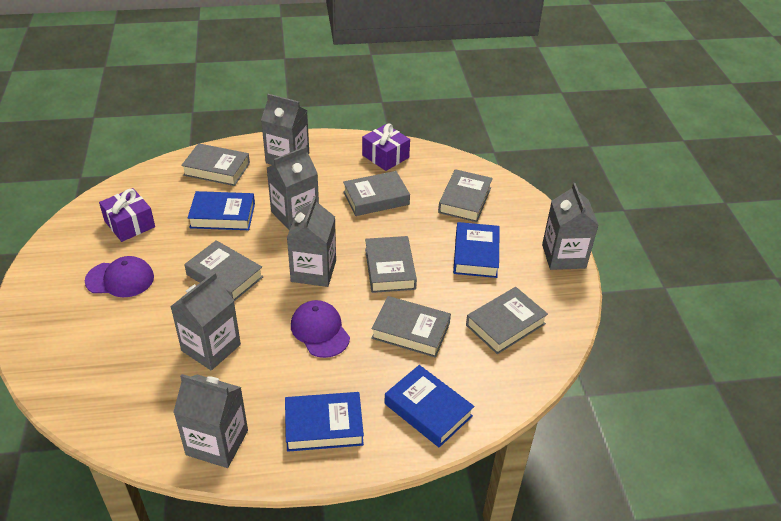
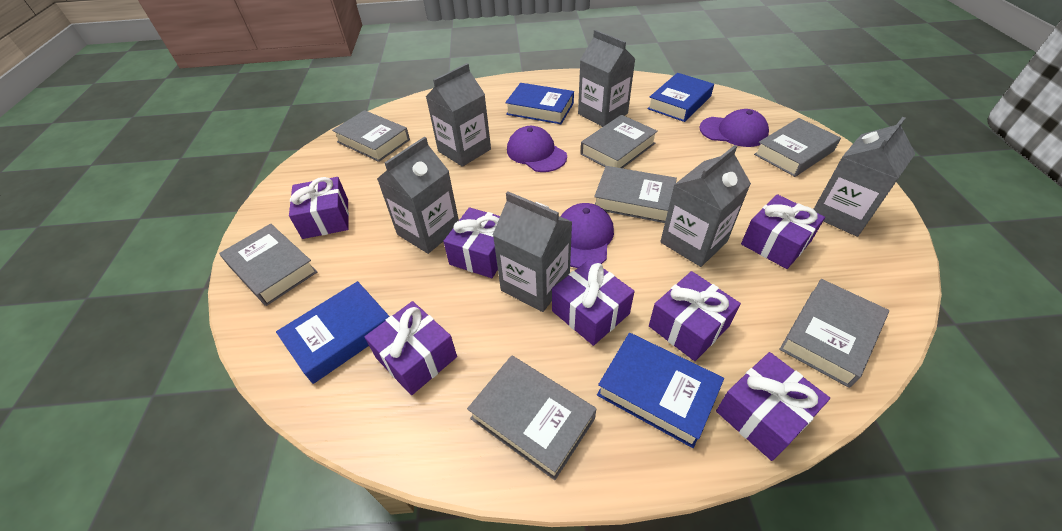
purple cap: 2 -> 3
purple gift: 2 -> 7

